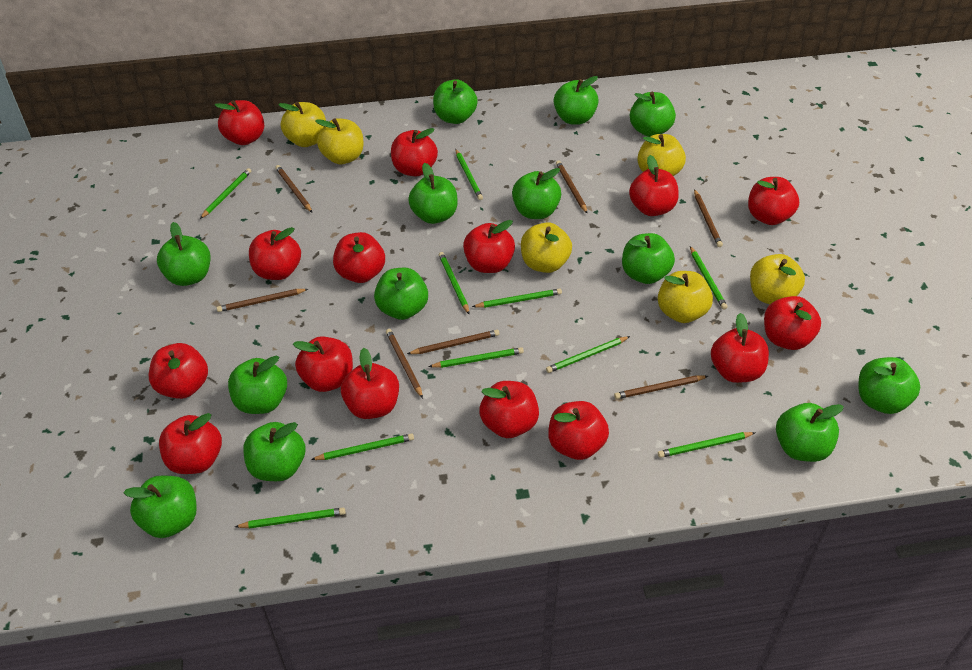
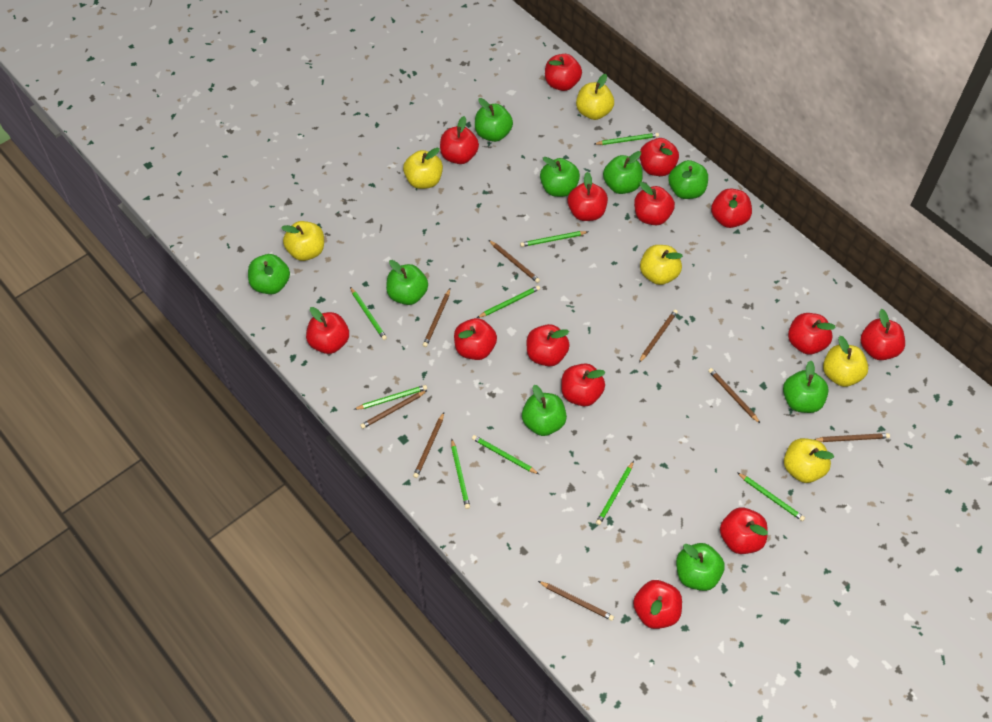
brown pencil: 7 -> 8
green apple: 13 -> 9
green pencil: 10 -> 9
red apple: 15 -> 14

